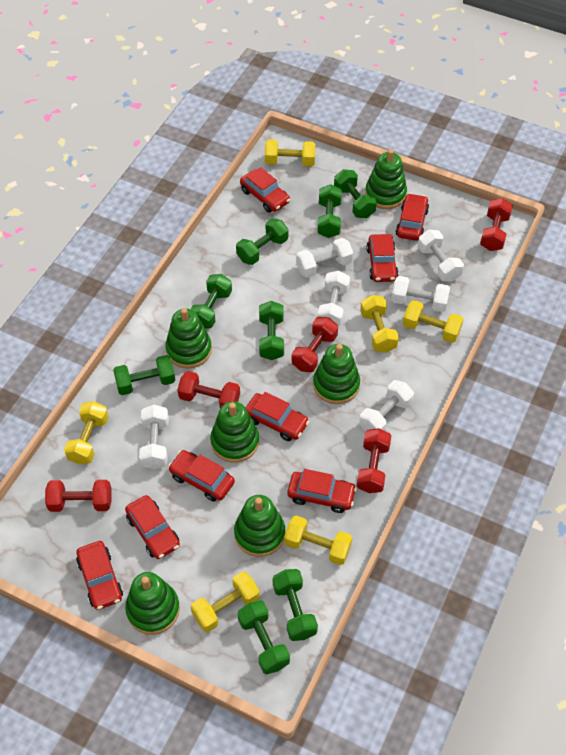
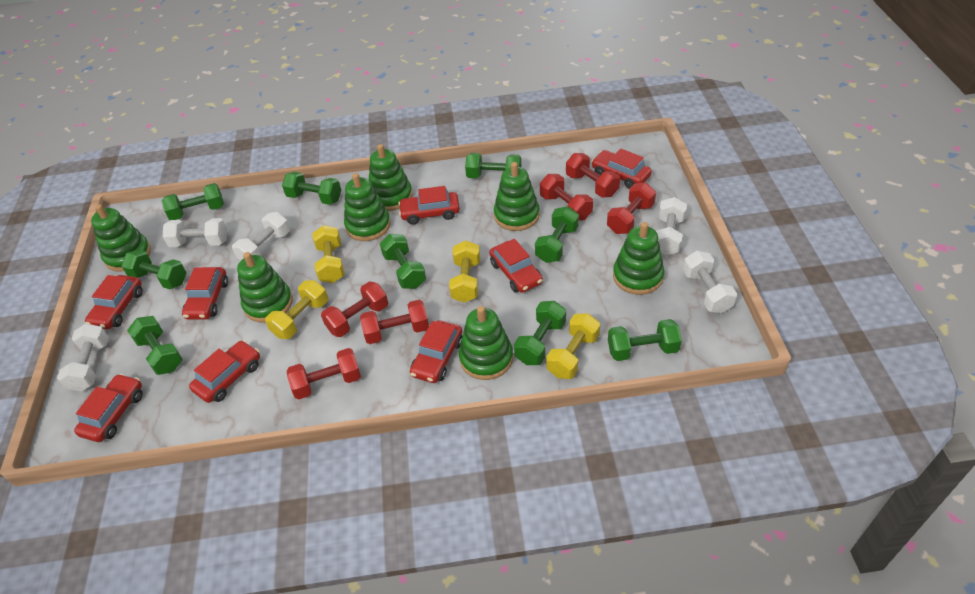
green dumbbell: 8 -> 9
green stacking toy: 6 -> 7
red dumbbell: 5 -> 6
white dumbbell: 6 -> 5
yellow dumbbell: 6 -> 4

